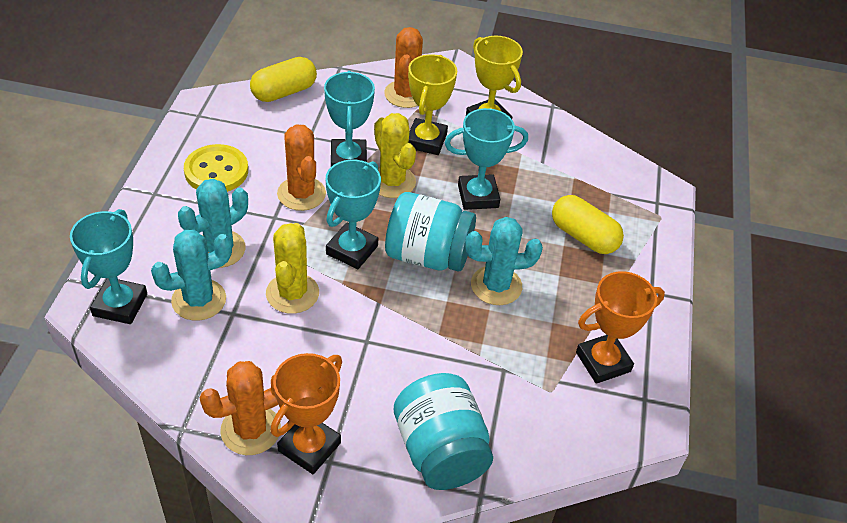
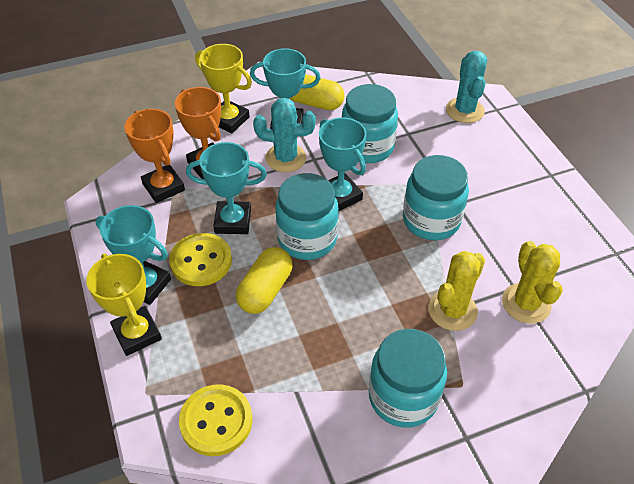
orange cactus: 3 -> 0
turquoise cactus: 3 -> 2
turquoise jar: 2 -> 4
yellow button: 1 -> 2

